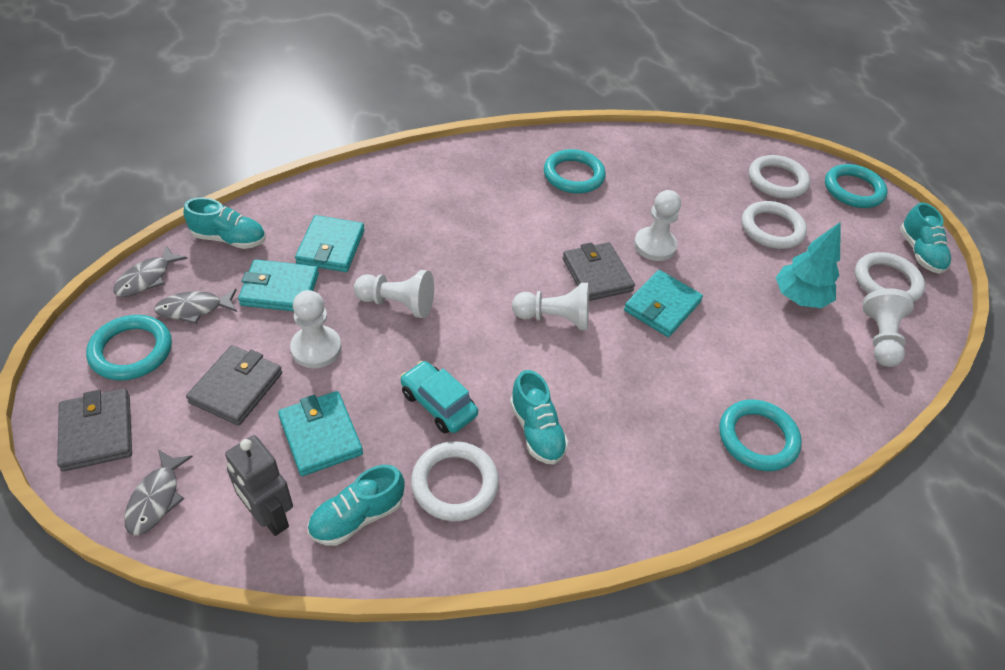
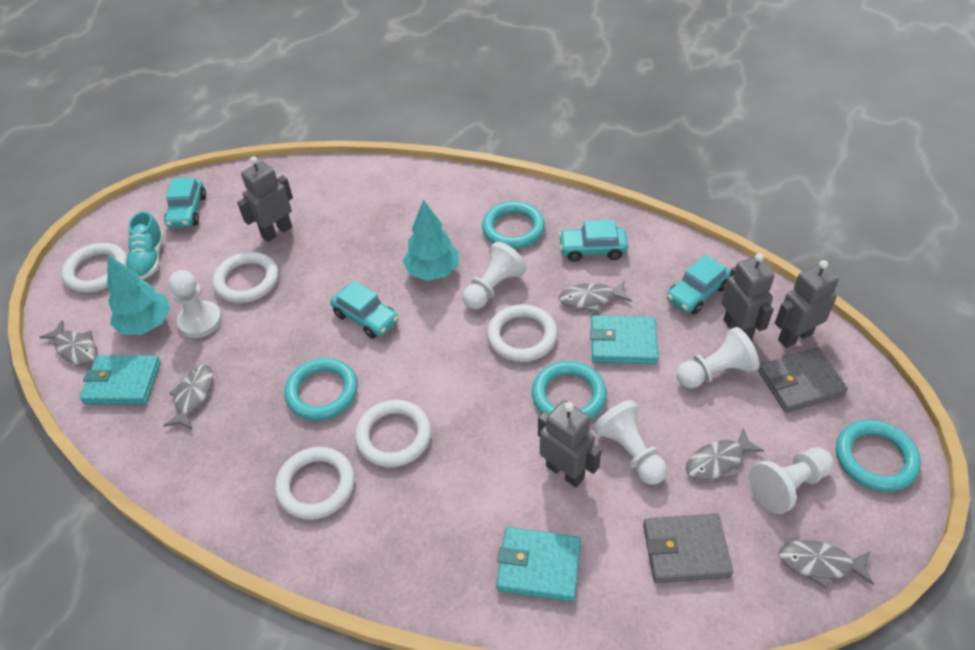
grey fish: 3 -> 5
grey robot: 1 -> 4
grey wallet: 3 -> 2
turquoise car: 1 -> 4
turquoise shoe: 4 -> 1
turquoise tree: 1 -> 2
turquoise wallet: 4 -> 3
white ring: 4 -> 5

